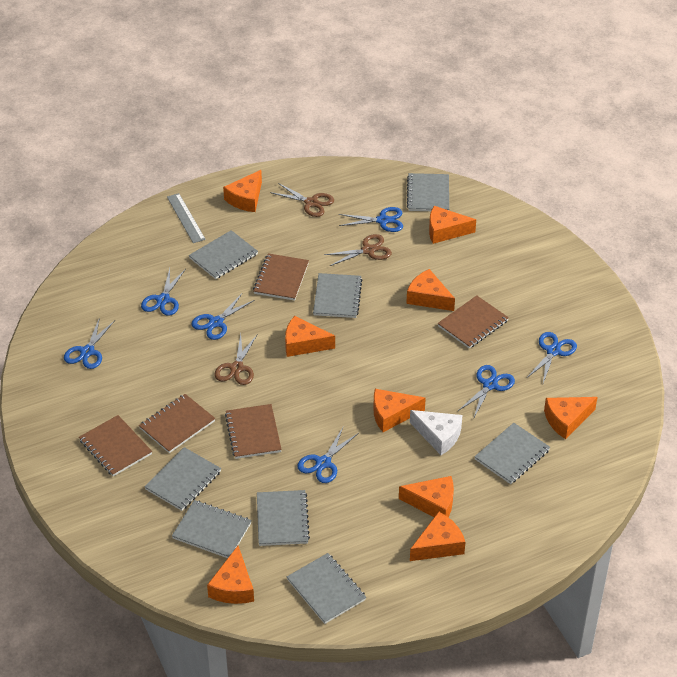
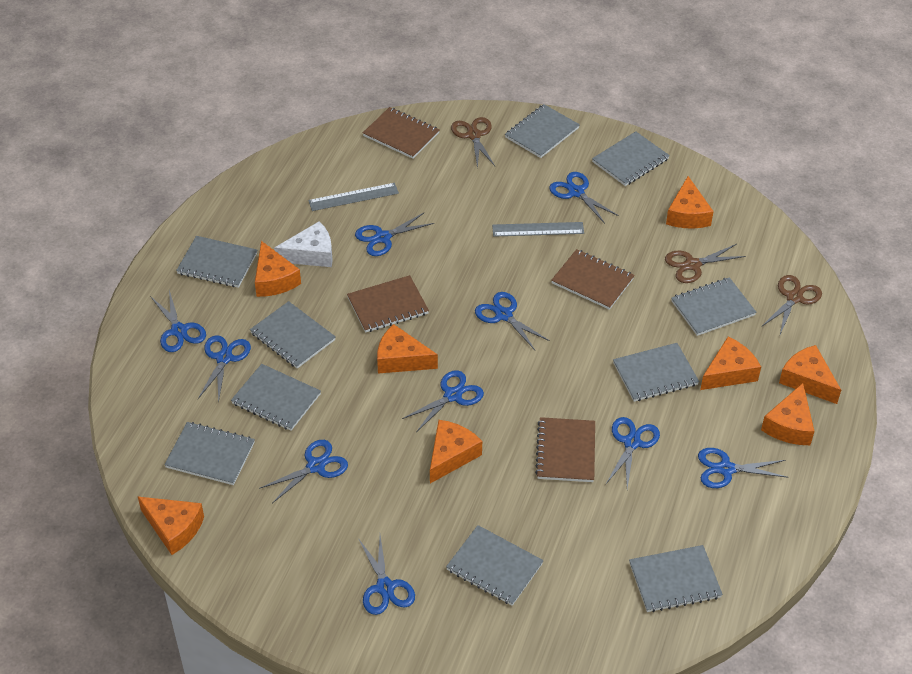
blue scissors: 7 -> 10
brown notebook: 5 -> 4
grey notebook: 8 -> 10
grey ruler: 1 -> 2
orange cheese: 9 -> 8

